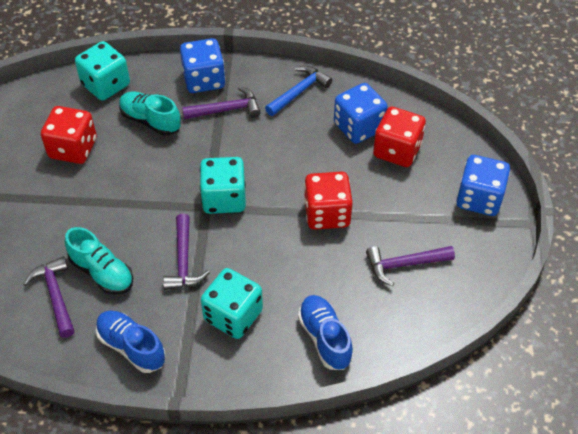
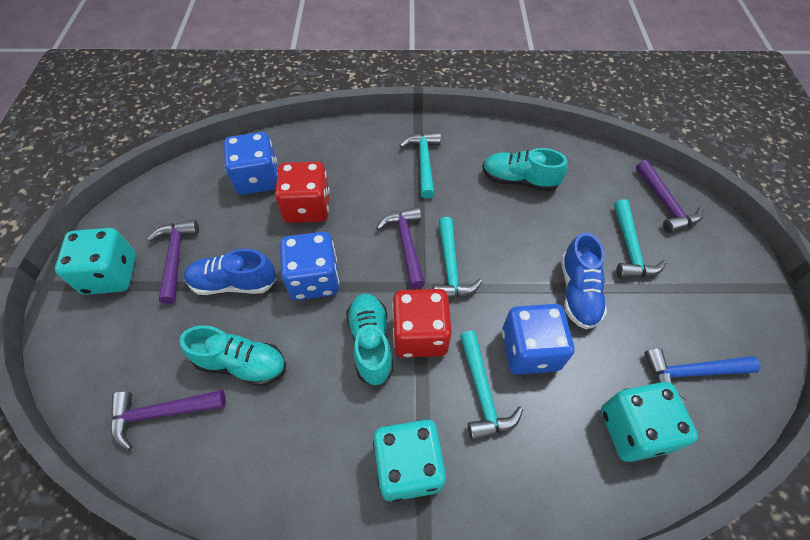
red dice: 3 -> 2
turquoise hammer: 0 -> 4
turquoise shoe: 2 -> 3

